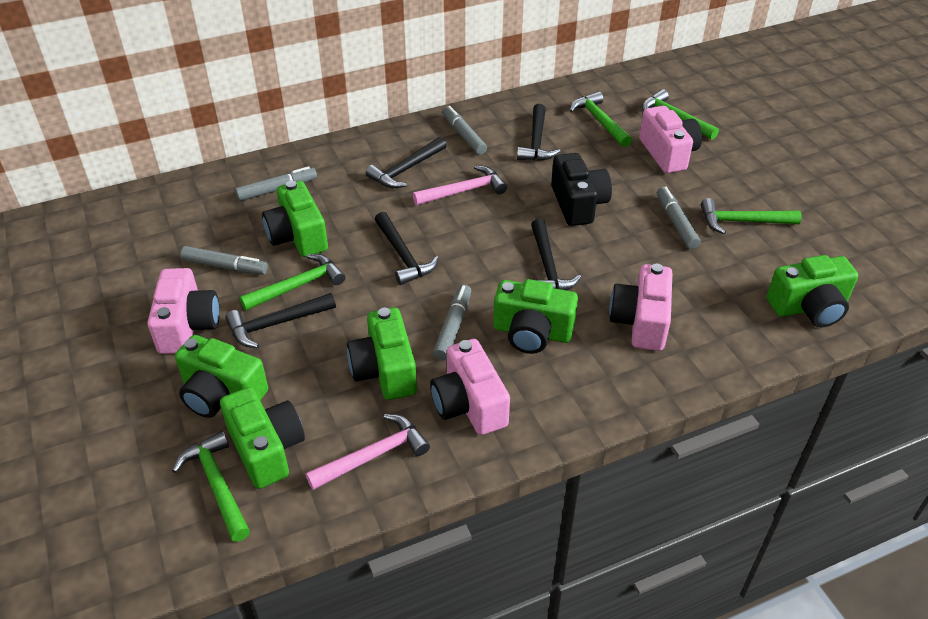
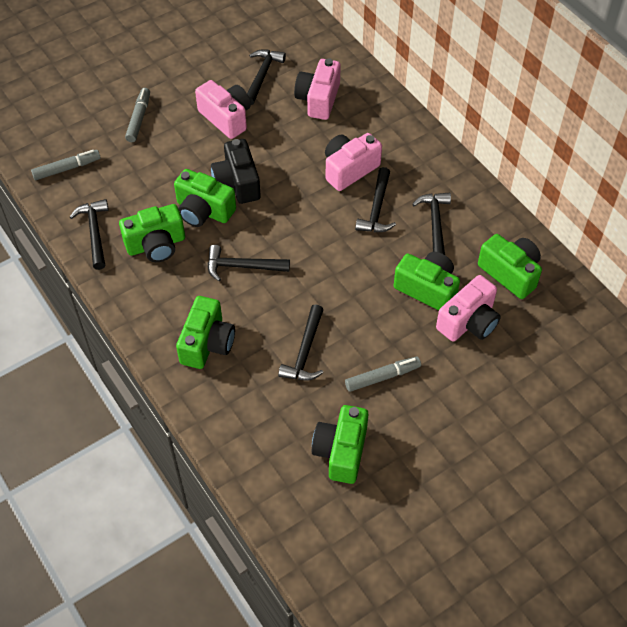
black hammer: 5 -> 6
green hammer: 5 -> 0
grey marker: 5 -> 3
pink hammer: 2 -> 0

